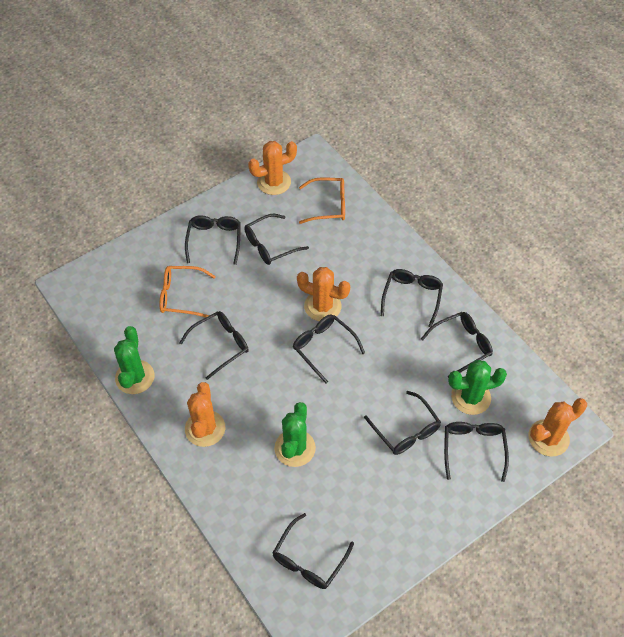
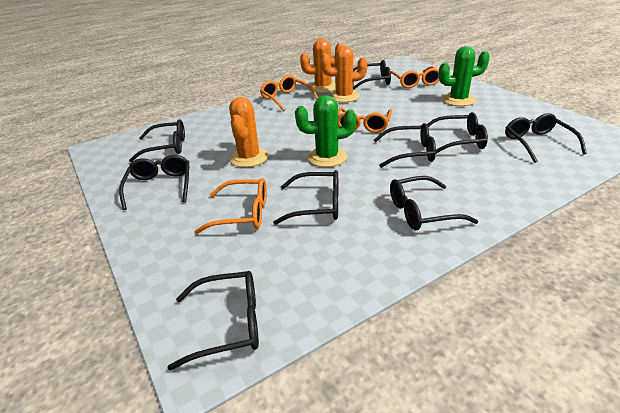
green cactus: 3 -> 2
orange cactus: 4 -> 3
orange glasses: 2 -> 4

